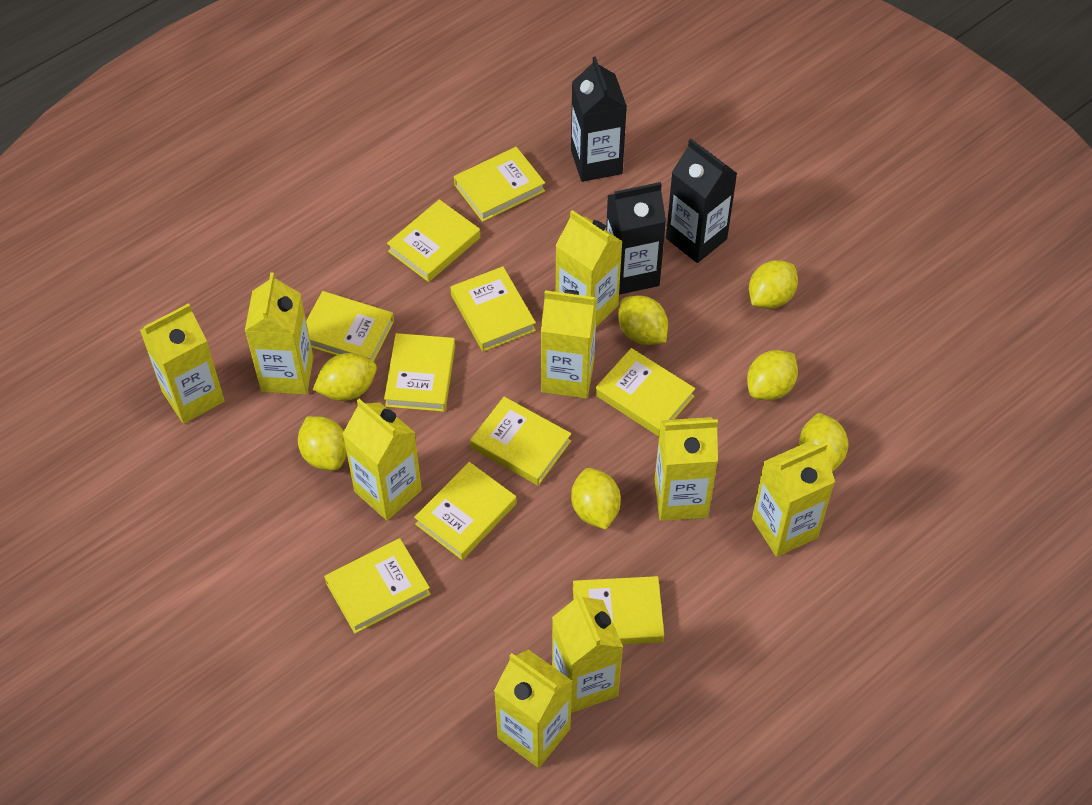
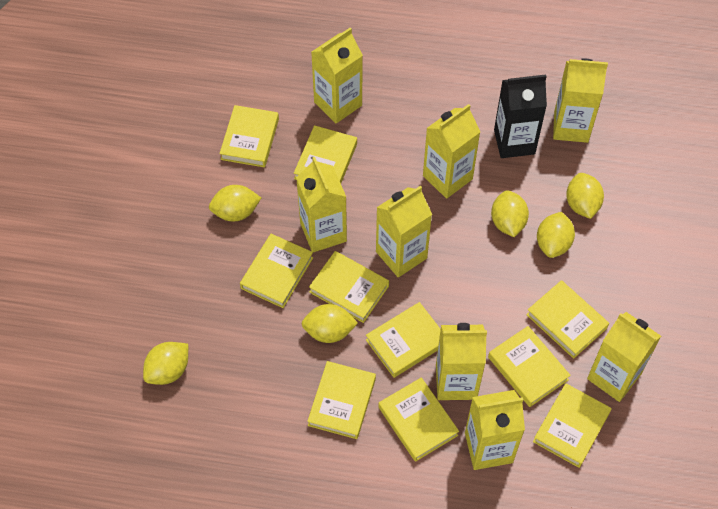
black carton: 3 -> 1
yellow carton: 9 -> 8
yellow lemon: 7 -> 6

